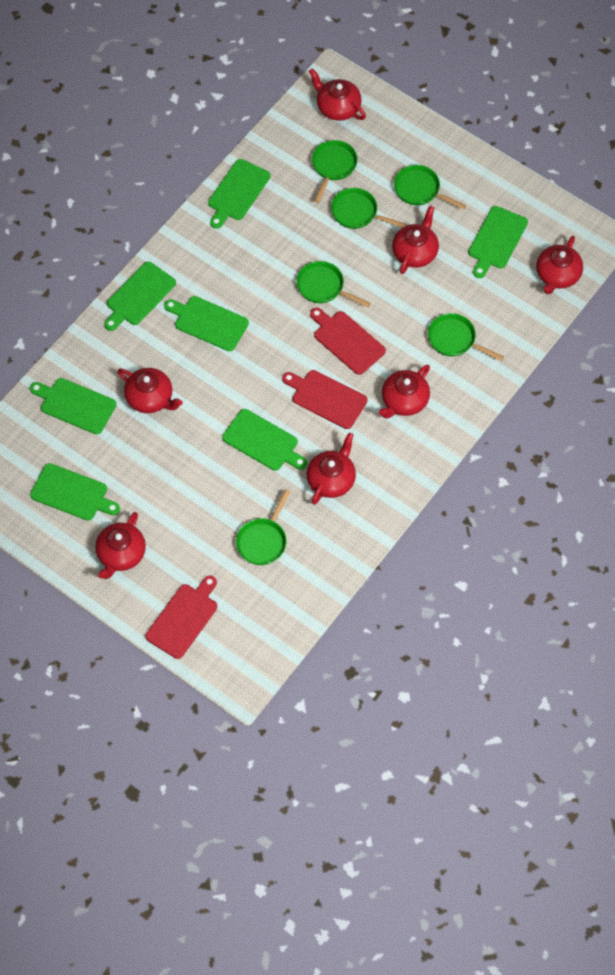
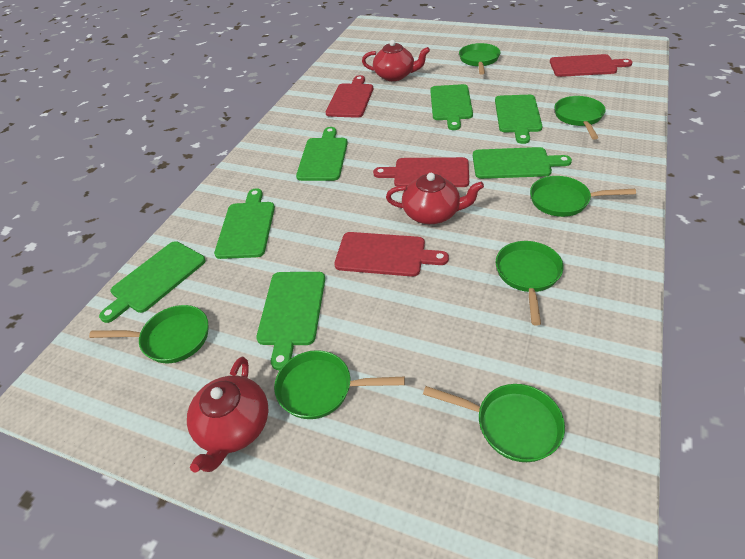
green pan: 6 -> 7
red cutting board: 3 -> 4
red teapot: 7 -> 3

